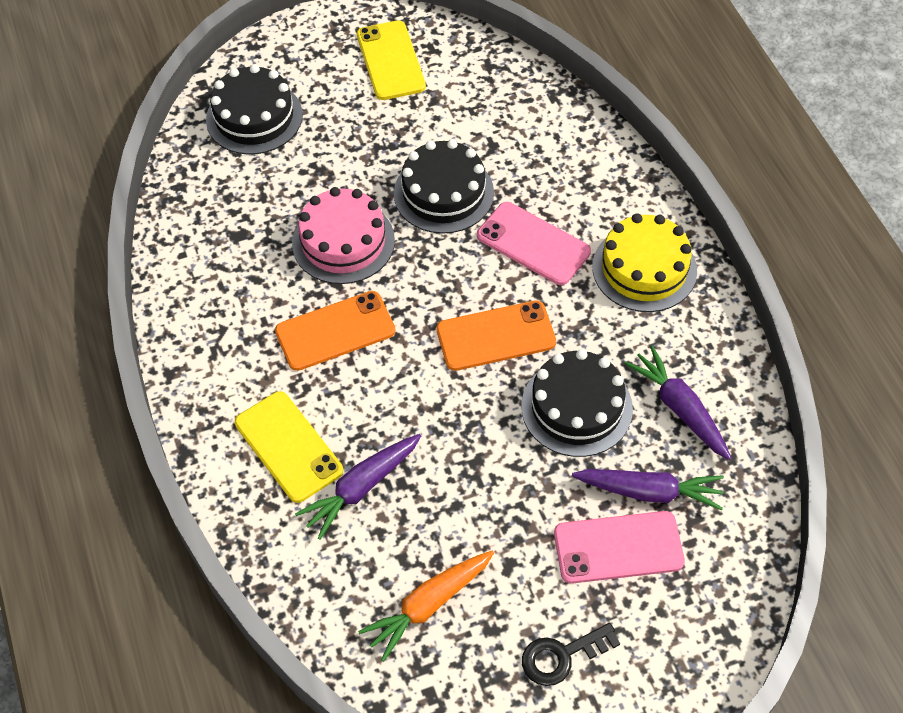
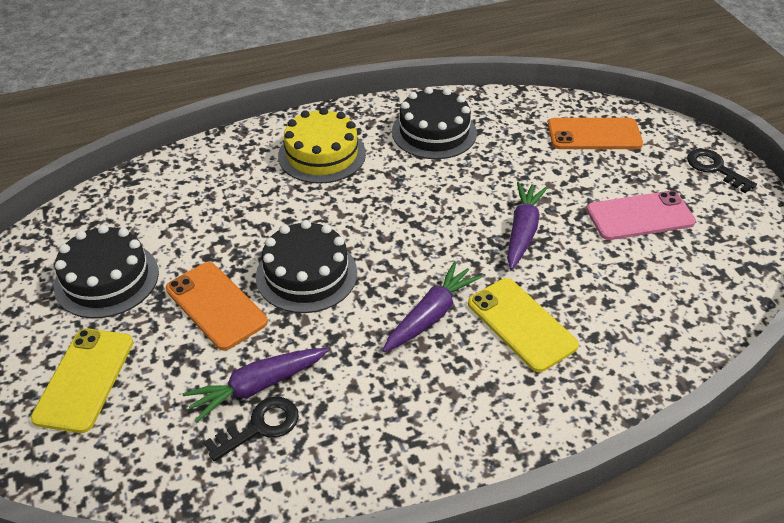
black key: 1 -> 2
orange carrot: 1 -> 0
pink cake: 1 -> 0
pink phone: 2 -> 1

